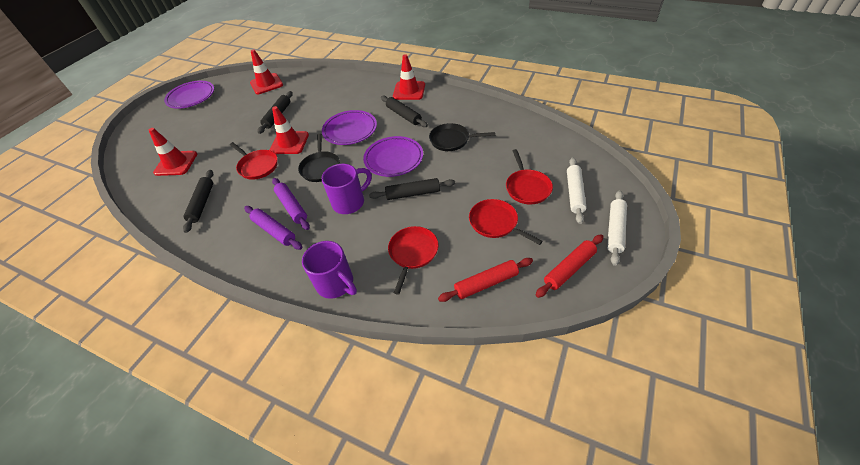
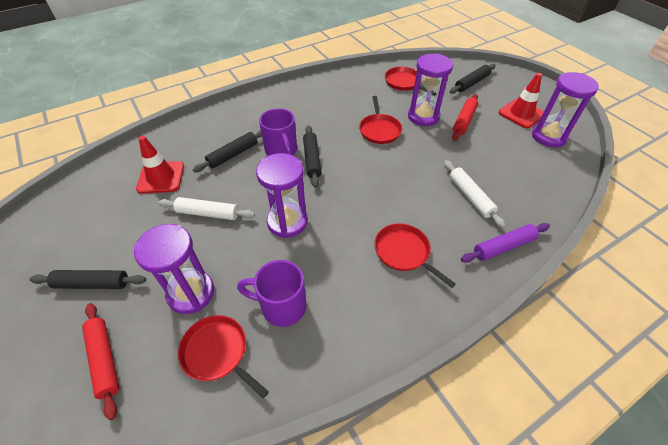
black pan: 2 -> 0
purple hourglass: 0 -> 4
purple plate: 3 -> 0
purple rolling pin: 2 -> 1
red traffic cone: 4 -> 2

